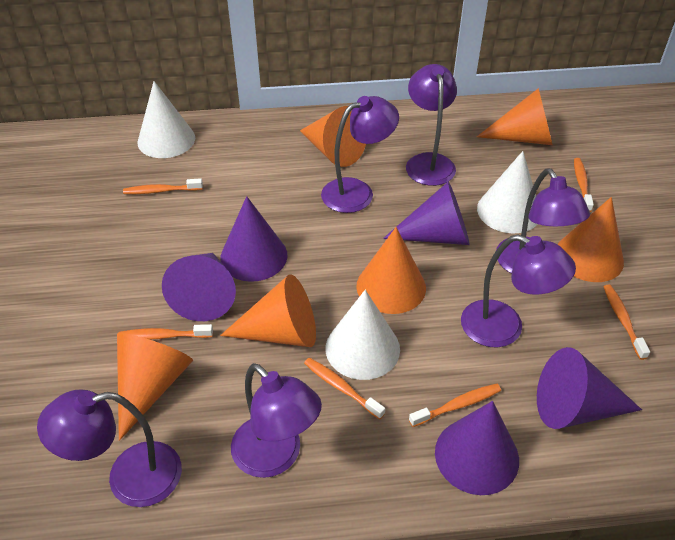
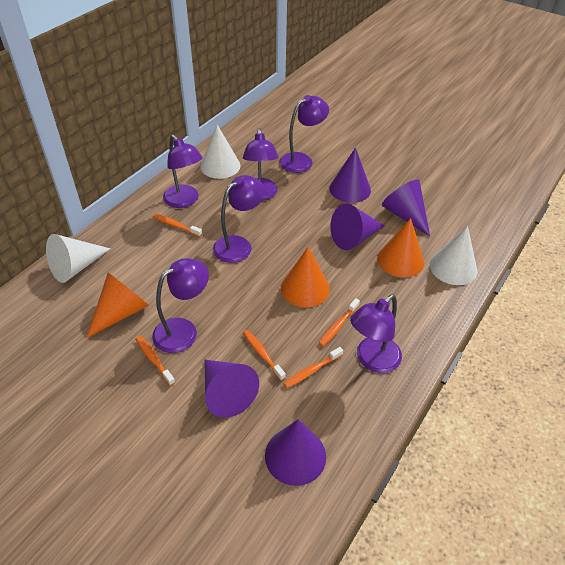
orange cone: 6 -> 3
orange toothbrush: 6 -> 5

